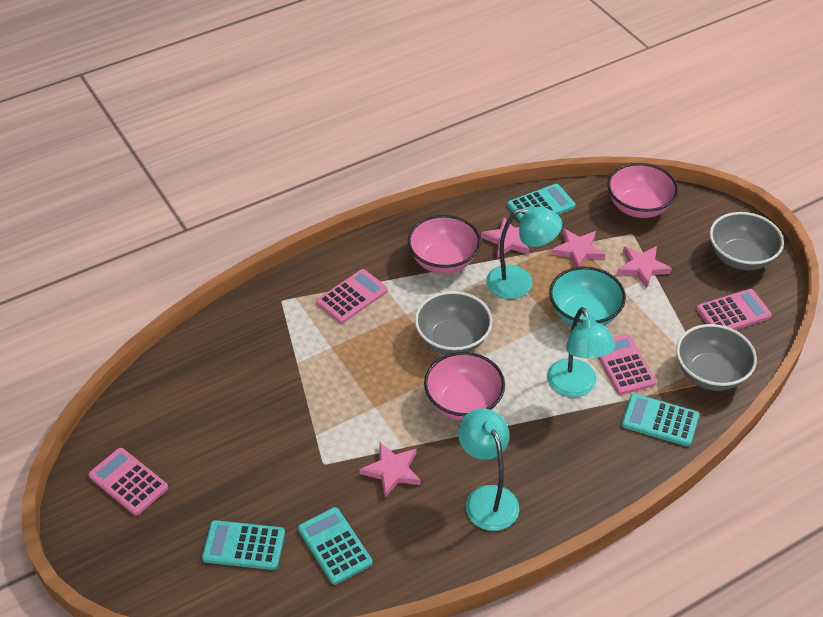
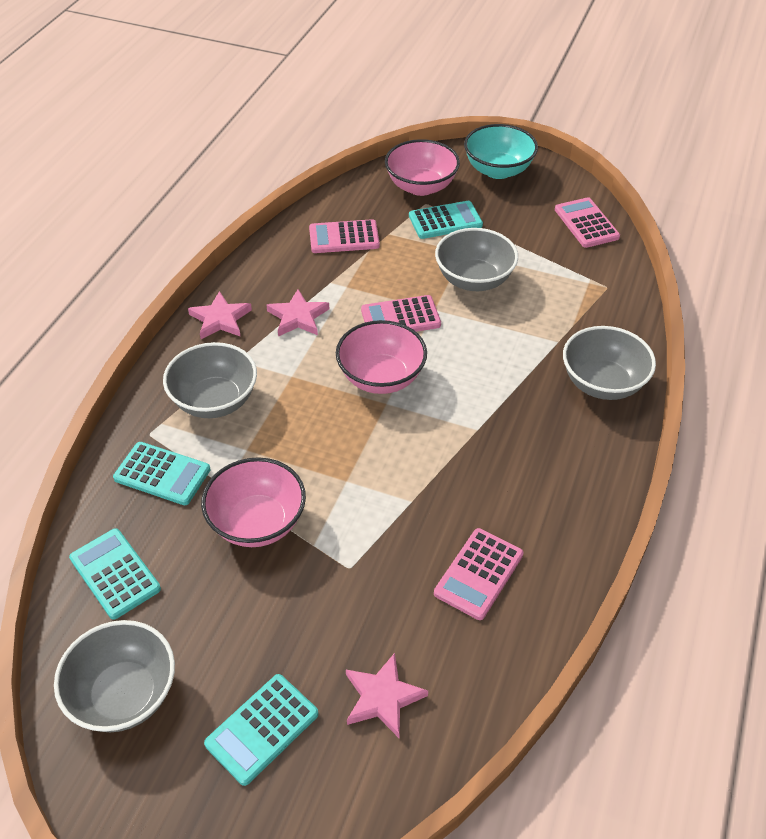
grey bowl: 3 -> 4
pink star: 4 -> 3
turquoise lamp: 3 -> 0

